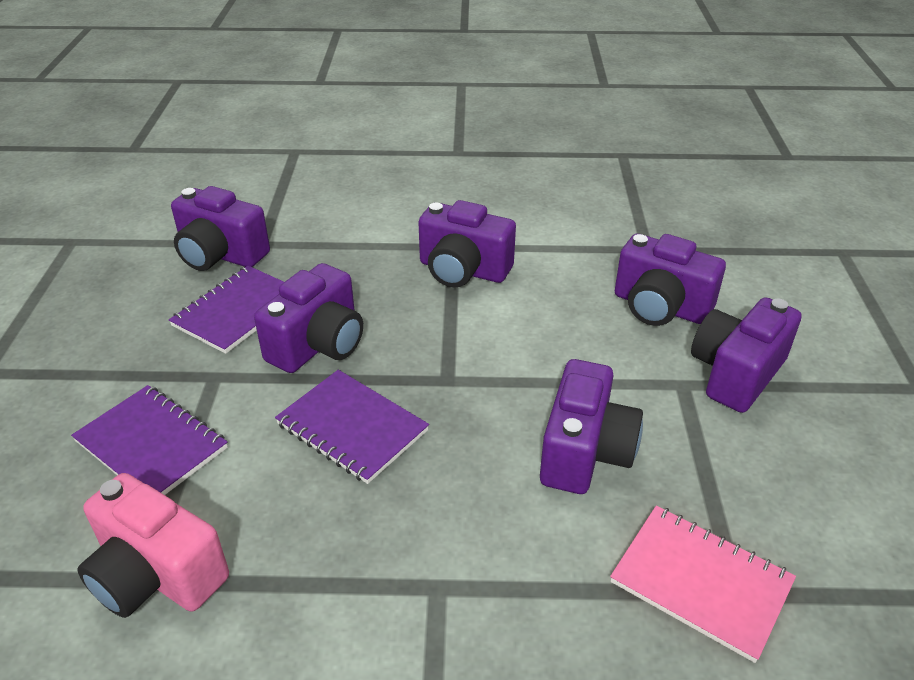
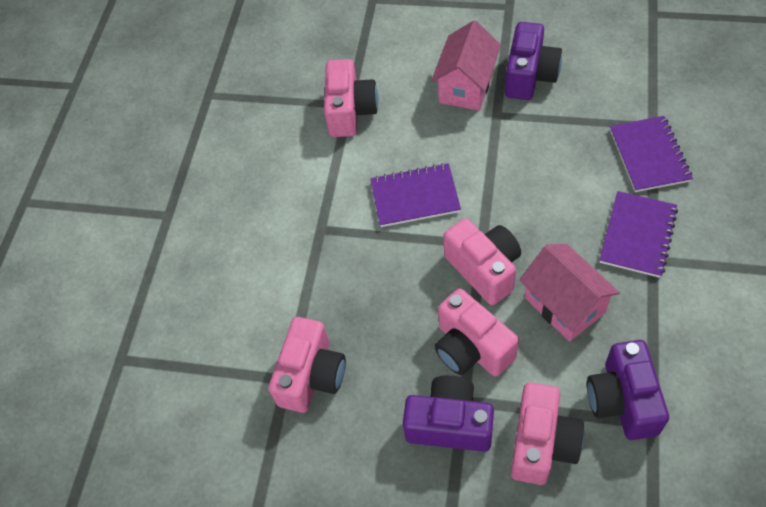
pink camera: 1 -> 5
pink house: 0 -> 2
pink notebook: 1 -> 0
purple camera: 6 -> 3

